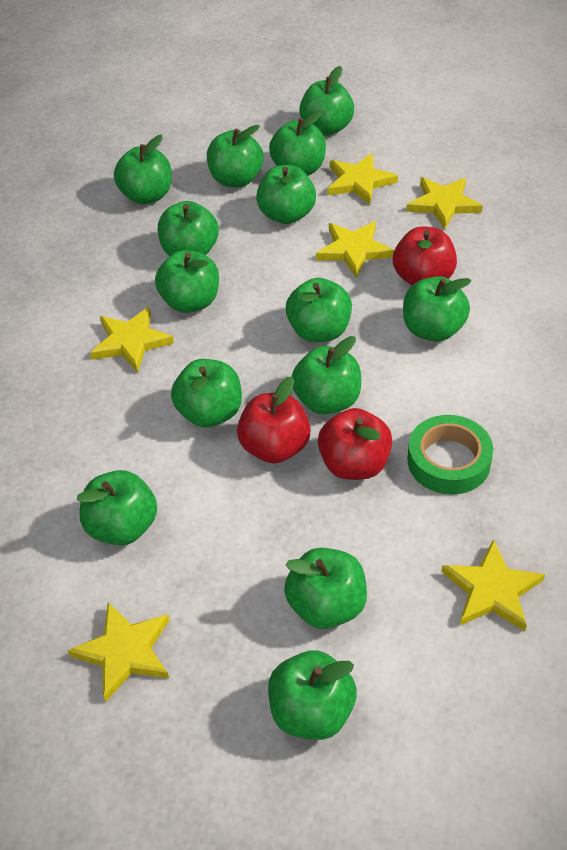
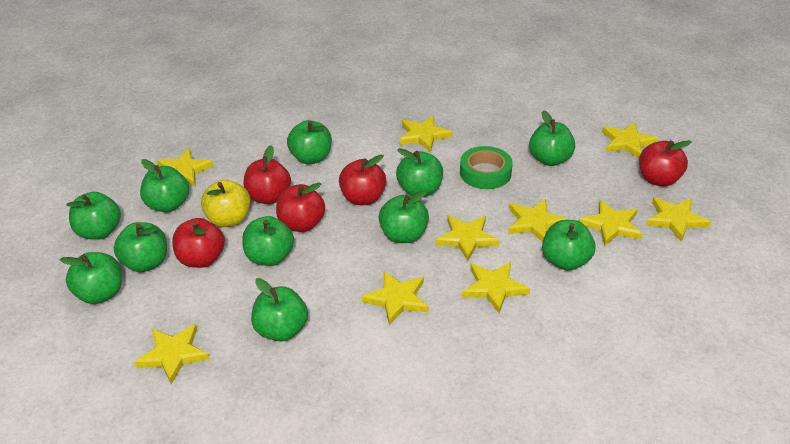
green apple: 14 -> 11
red apple: 3 -> 5
yellow apple: 0 -> 1
yellow star: 6 -> 10

